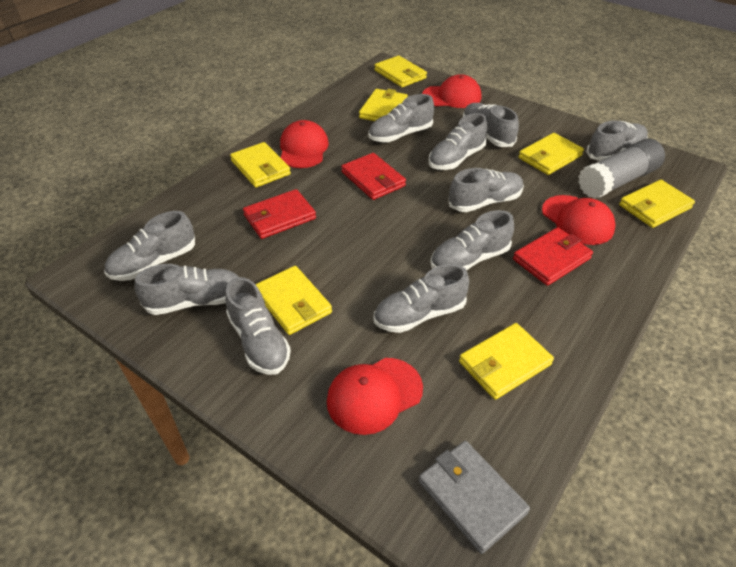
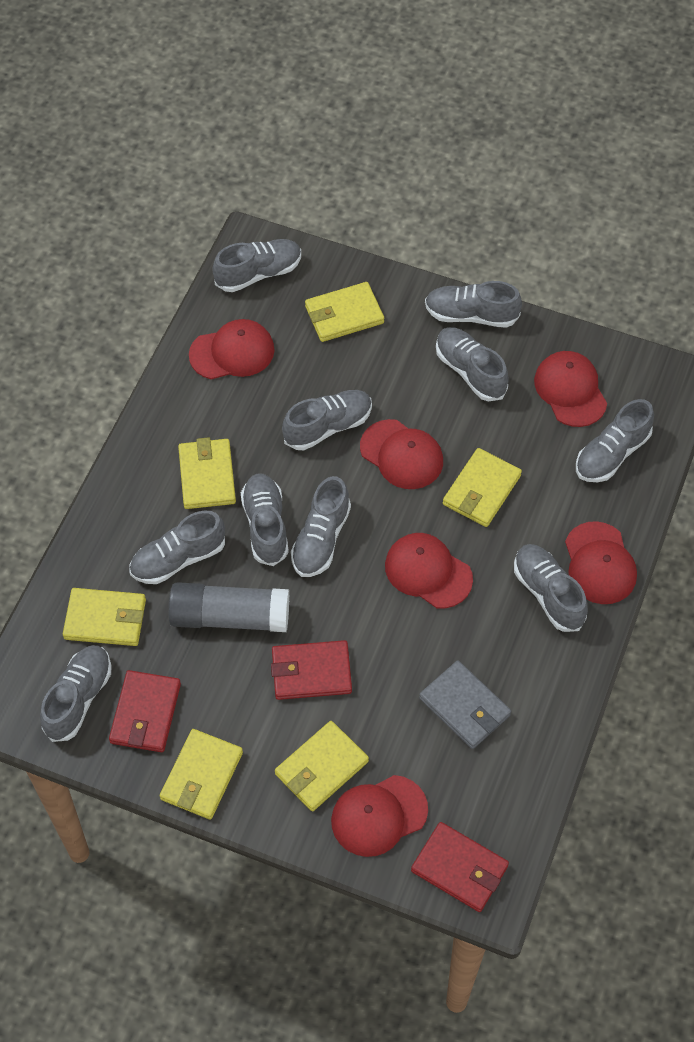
red cap: 4 -> 6
yellow wallet: 7 -> 6

